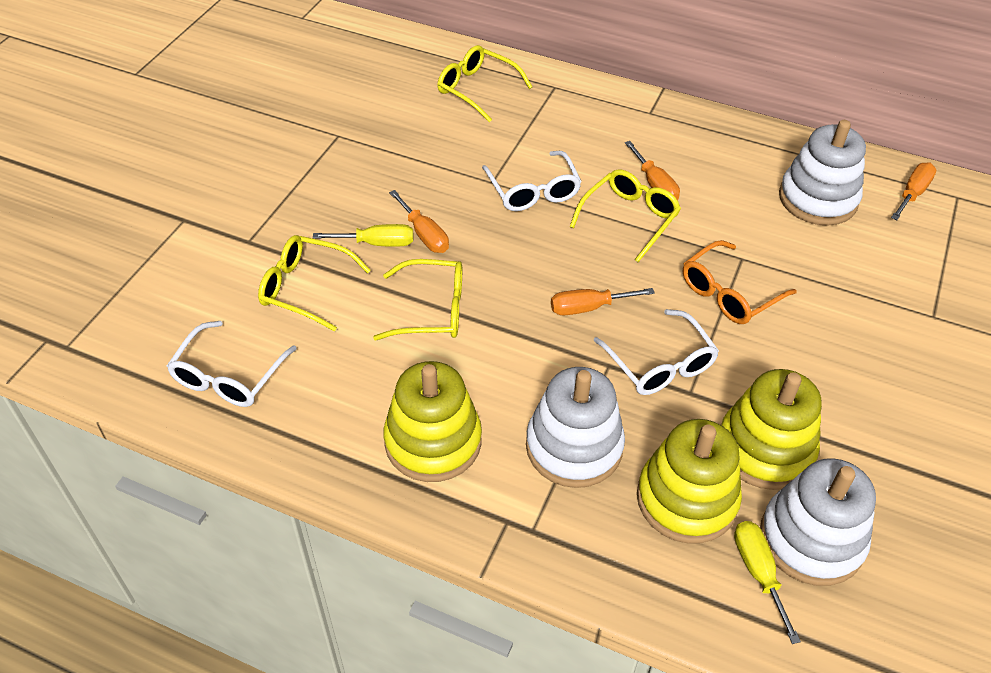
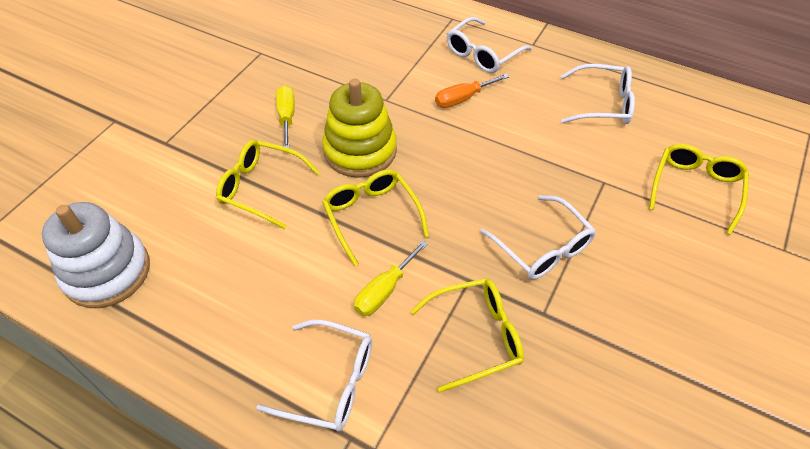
orange glasses: 1 -> 0
orange screwdriver: 4 -> 1
white glasses: 3 -> 4
white stacking toy: 3 -> 1
yellow stacking toy: 3 -> 1

